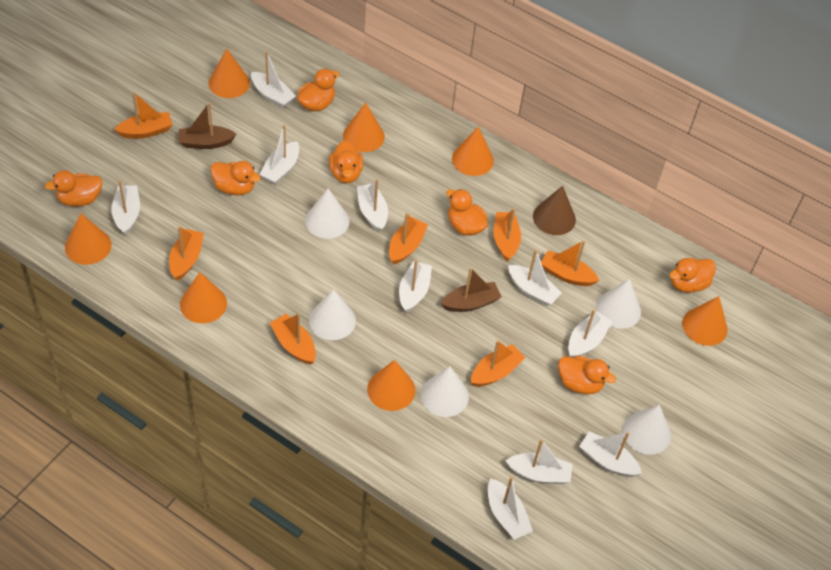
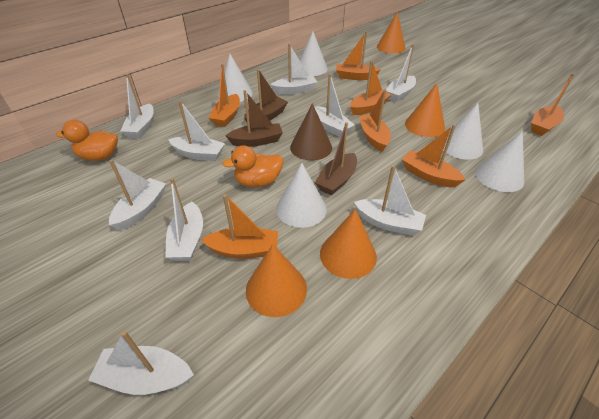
brown boat: 2 -> 3
orange cone: 7 -> 4
orange duck: 7 -> 2
white boat: 10 -> 9

